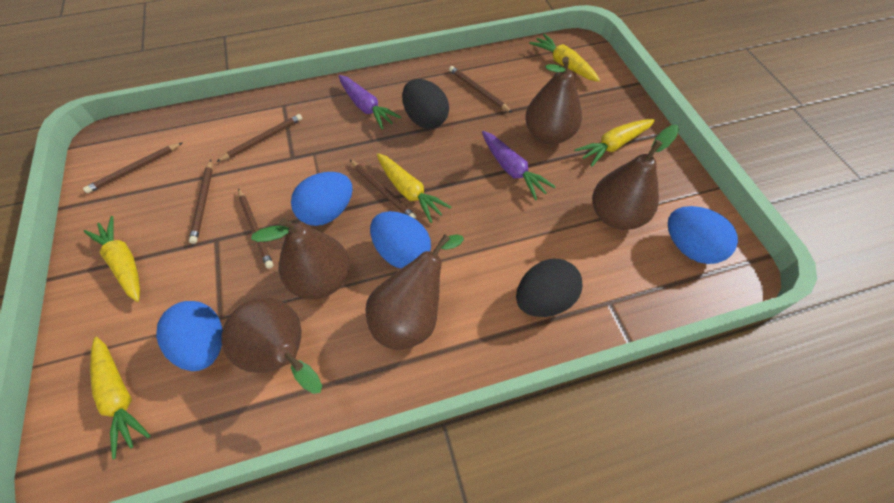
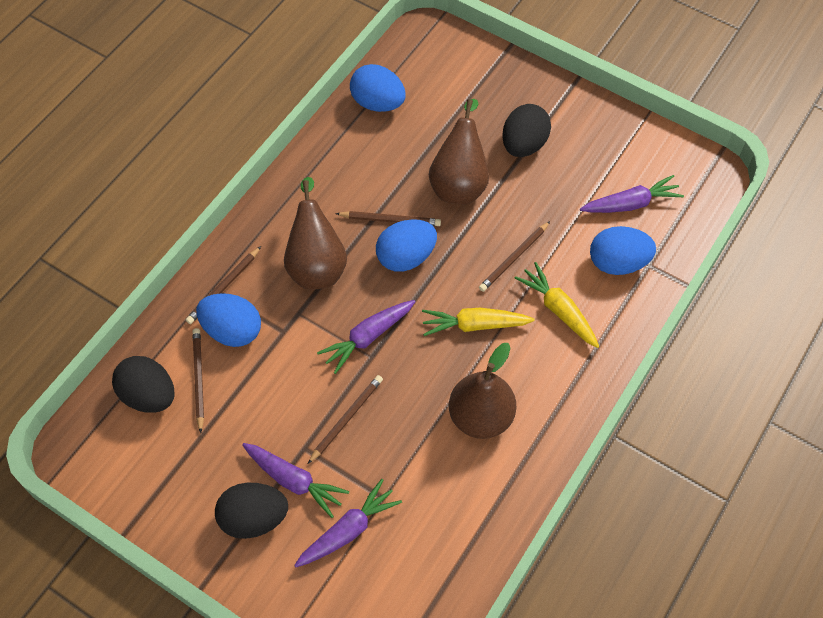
black egg: 2 -> 3
brown pear: 5 -> 3
brown pencil: 6 -> 5
purple carrot: 2 -> 4
yellow carrot: 5 -> 2

